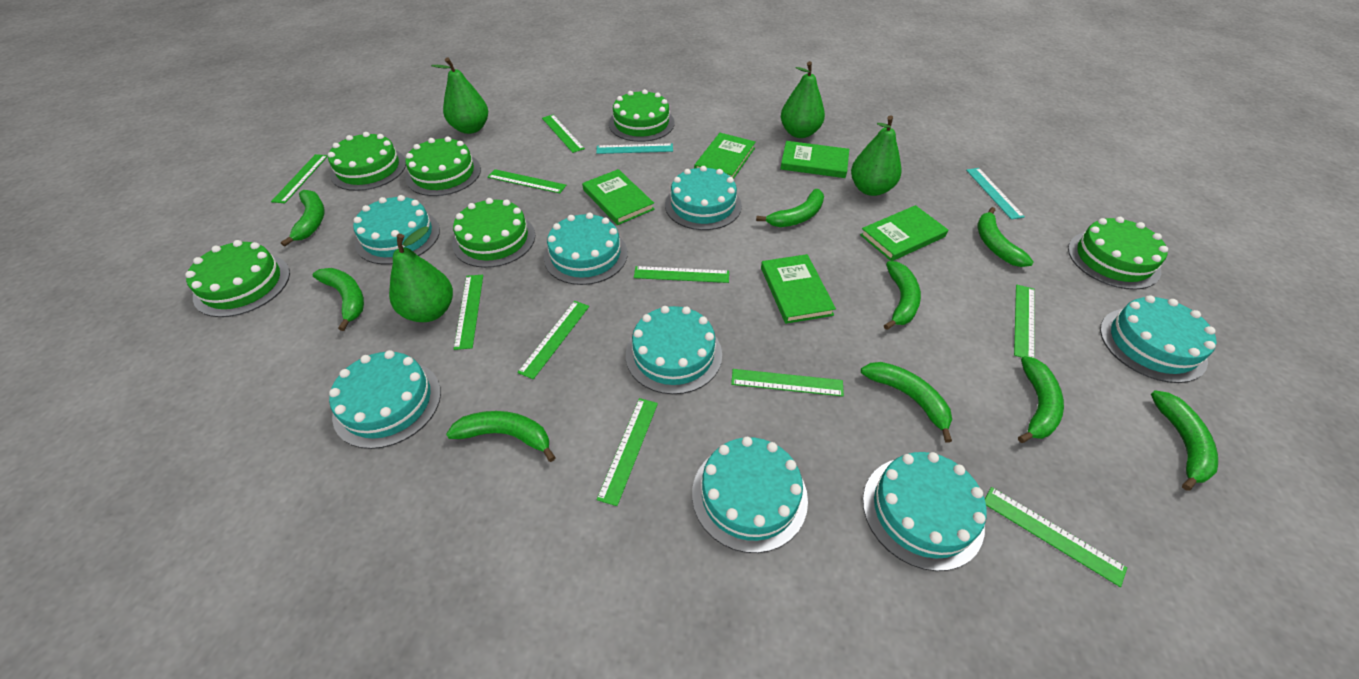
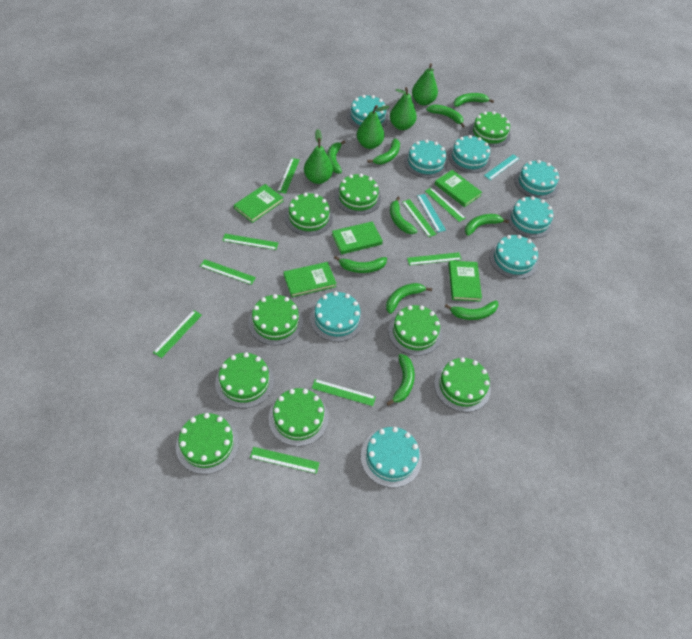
green banana: 9 -> 10
green cake: 6 -> 9
green ruler: 10 -> 9

